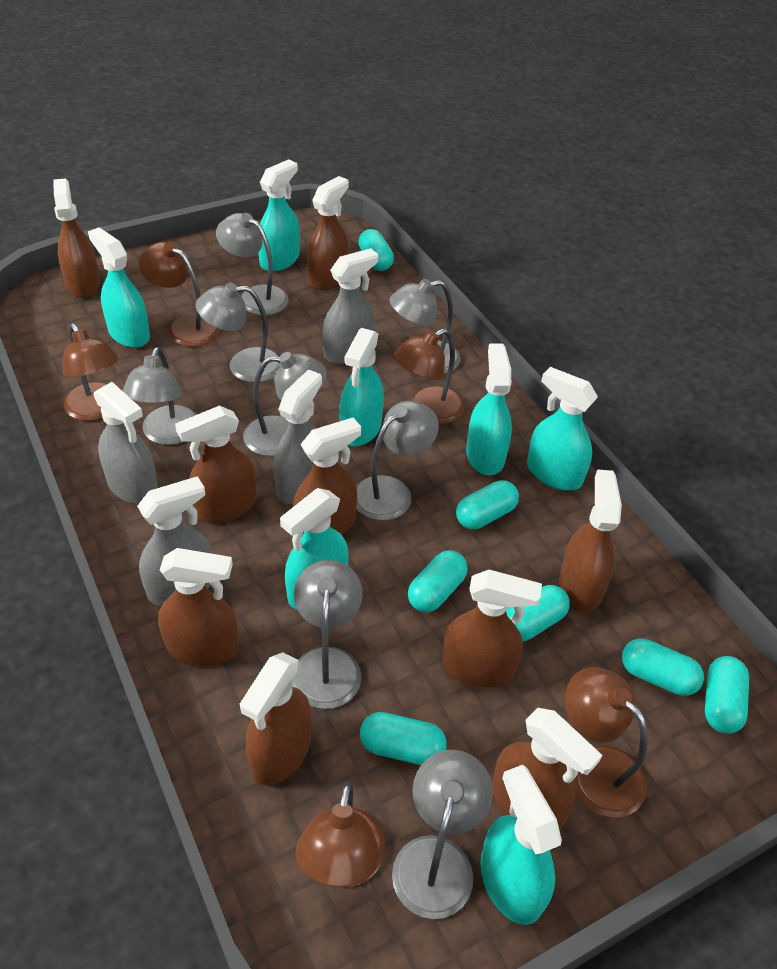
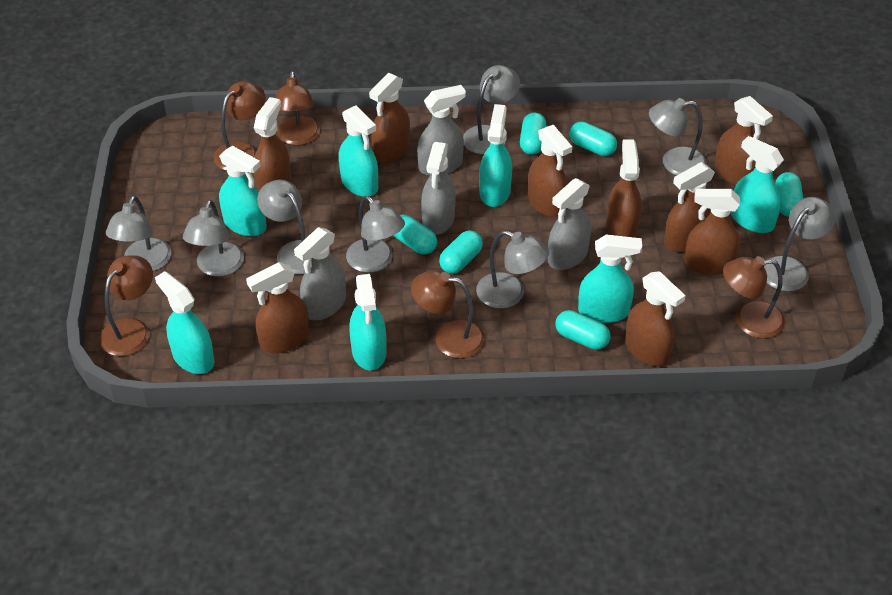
turquoise capsule: 7 -> 6

